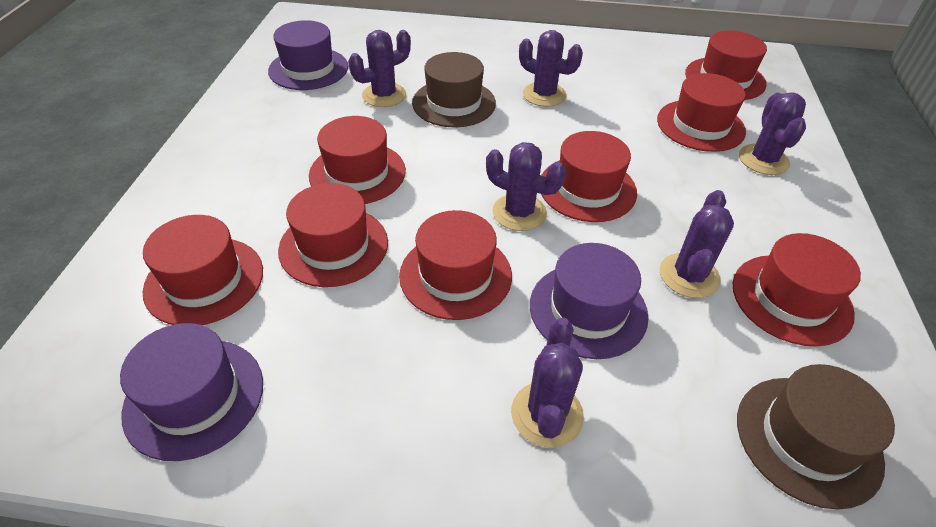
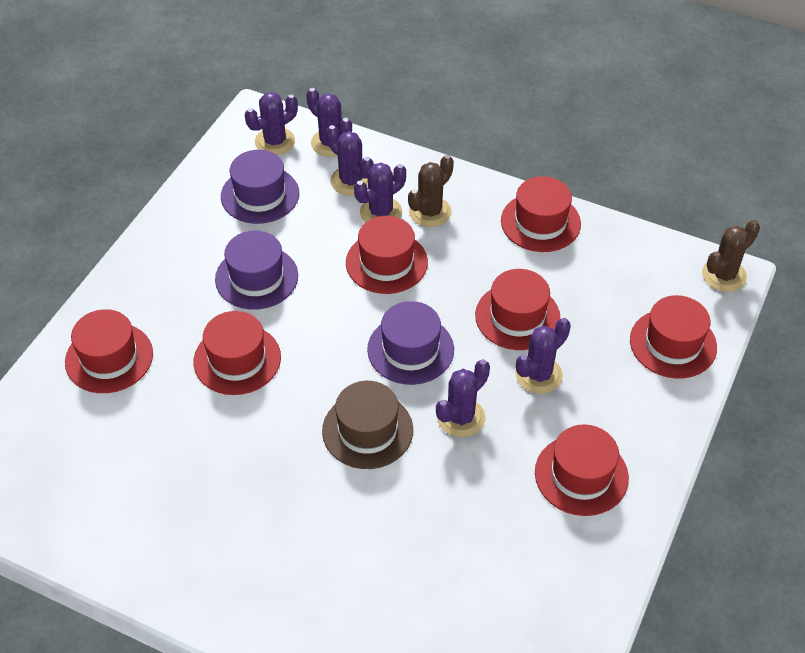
brown cactus: 0 -> 2
brown hat: 2 -> 1
red hat: 8 -> 7

